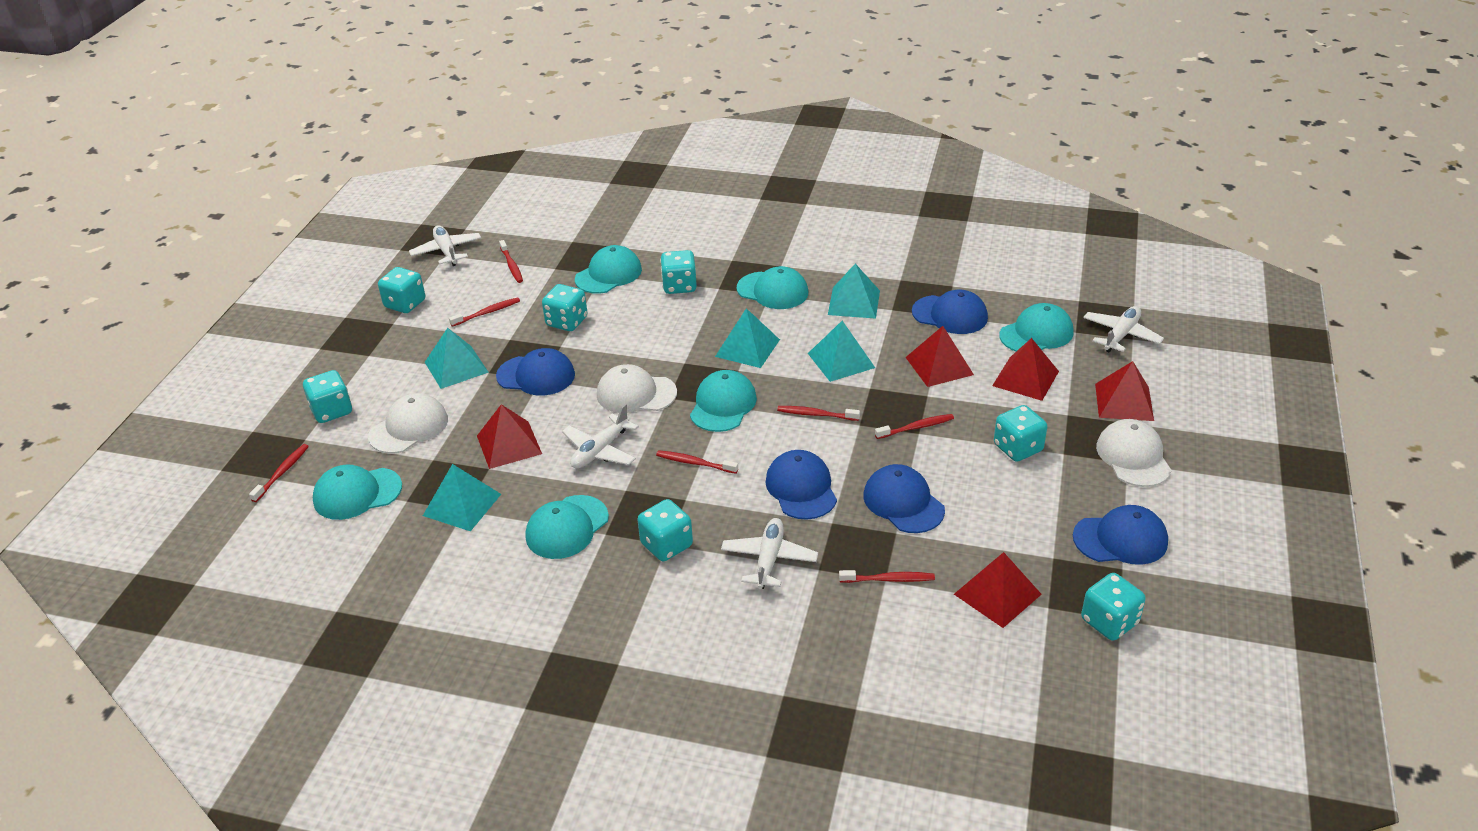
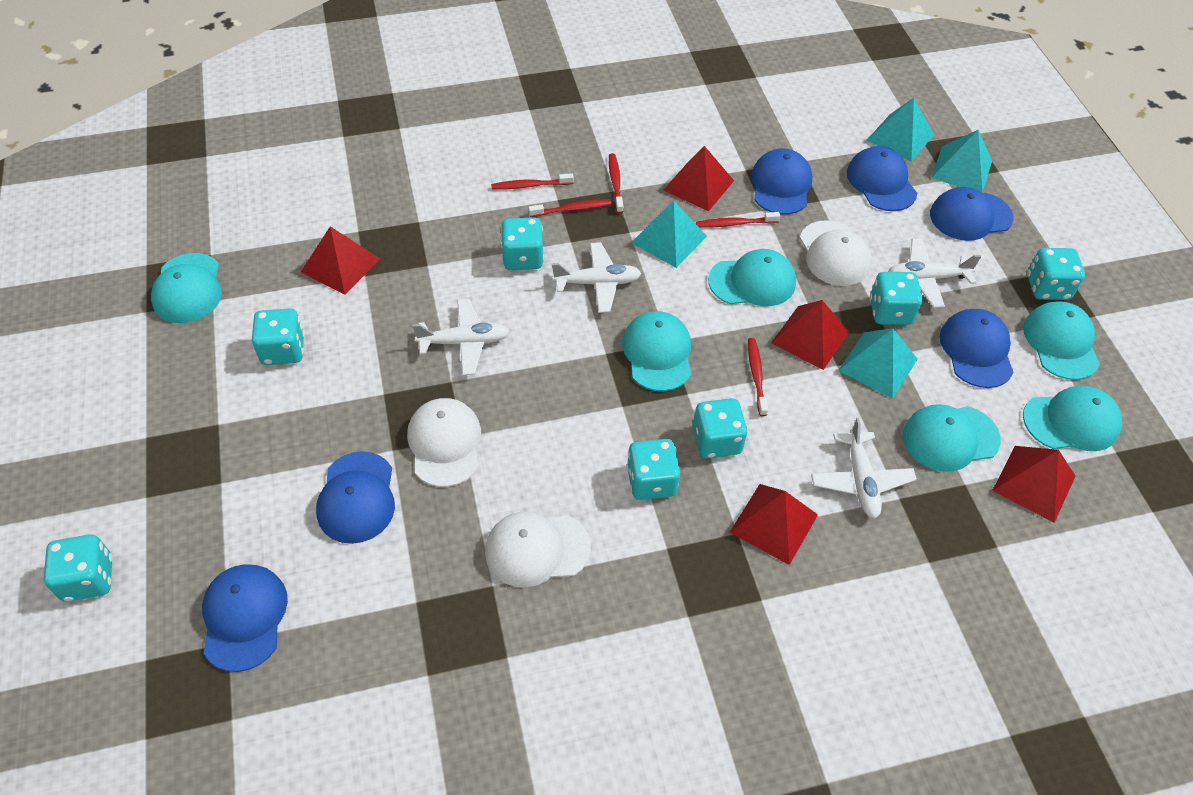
blue cap: 5 -> 6
red toothbrush: 7 -> 5
turquoise pyramid: 5 -> 4

